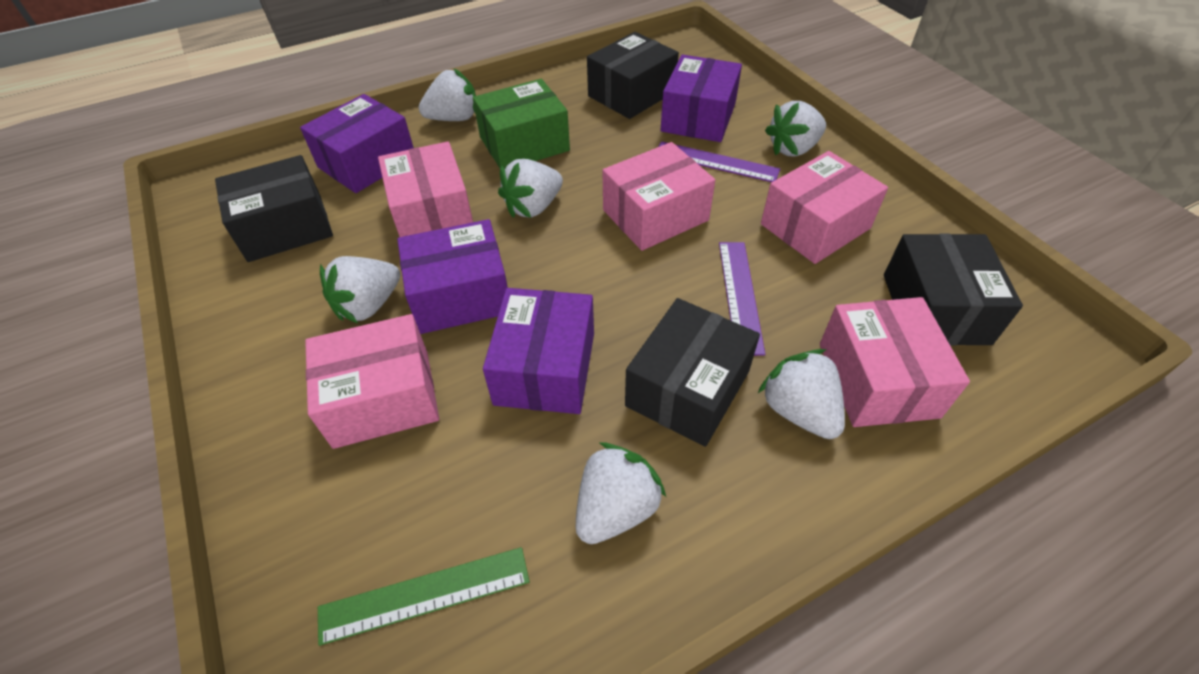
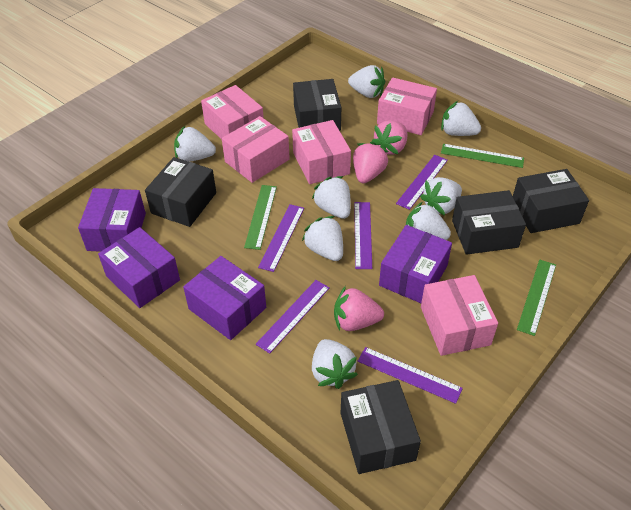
black box: 4 -> 5
green box: 1 -> 0
green ruler: 1 -> 3
pink strawberry: 0 -> 3
purple ruler: 2 -> 5
white strawberry: 6 -> 8

